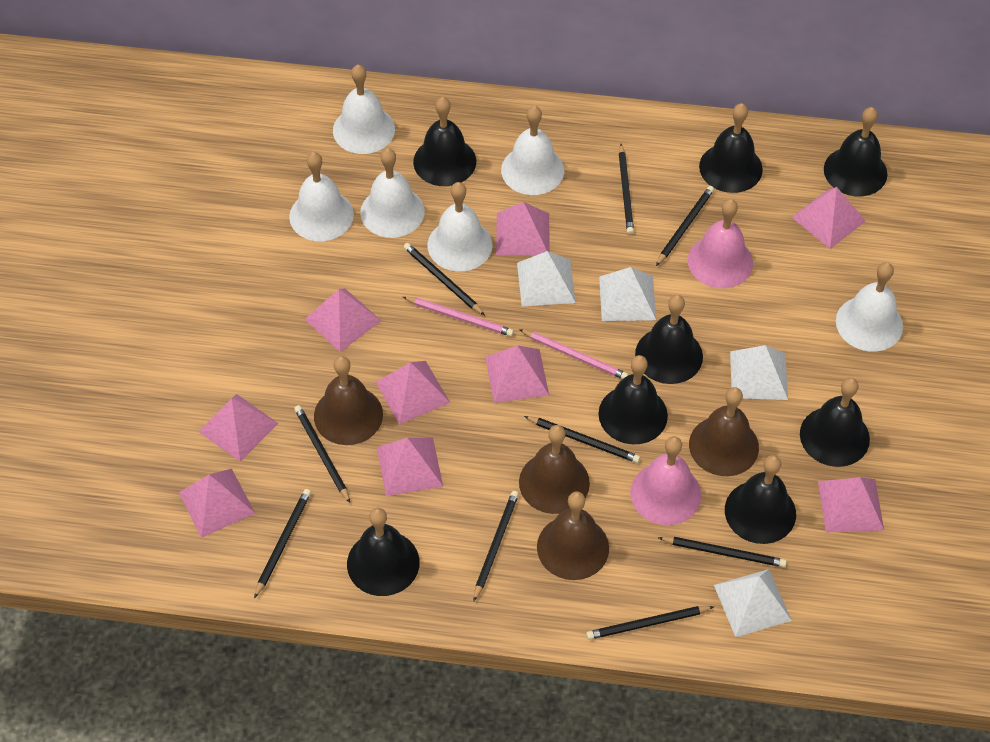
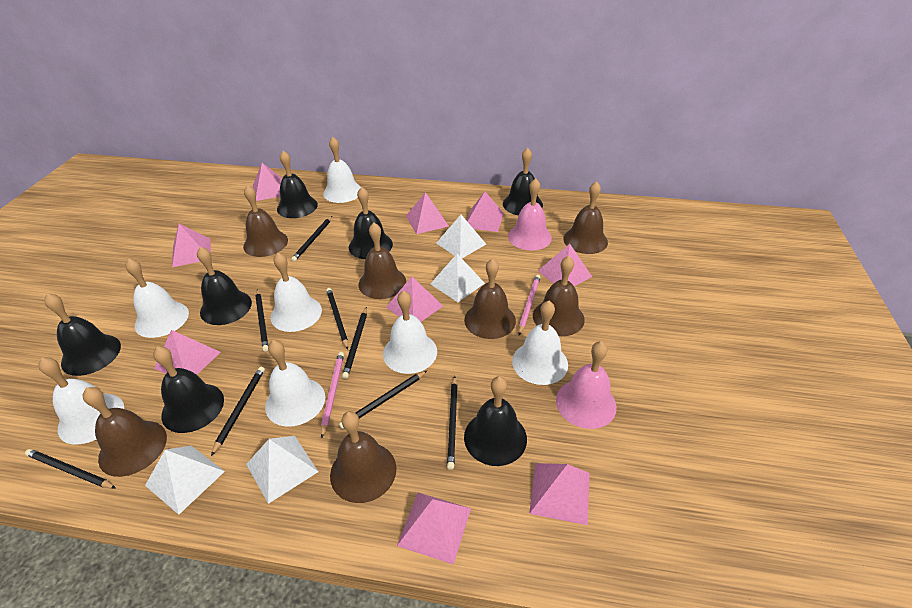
black bell: 8 -> 7
black pencil: 9 -> 8
brown bell: 4 -> 7
white bell: 6 -> 7

